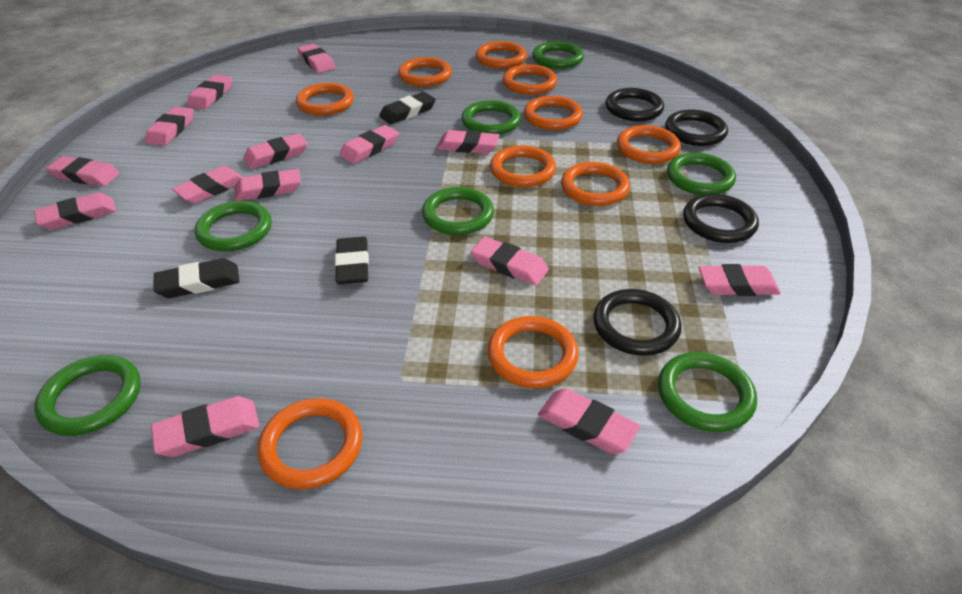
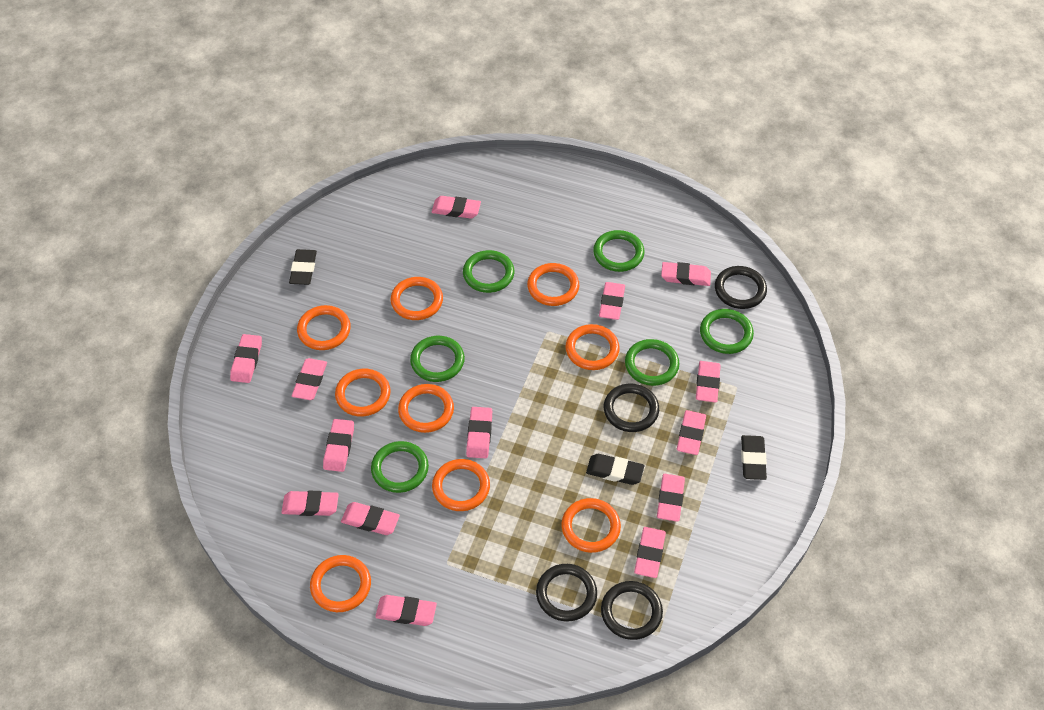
green ring: 7 -> 6
orange ring: 10 -> 9

